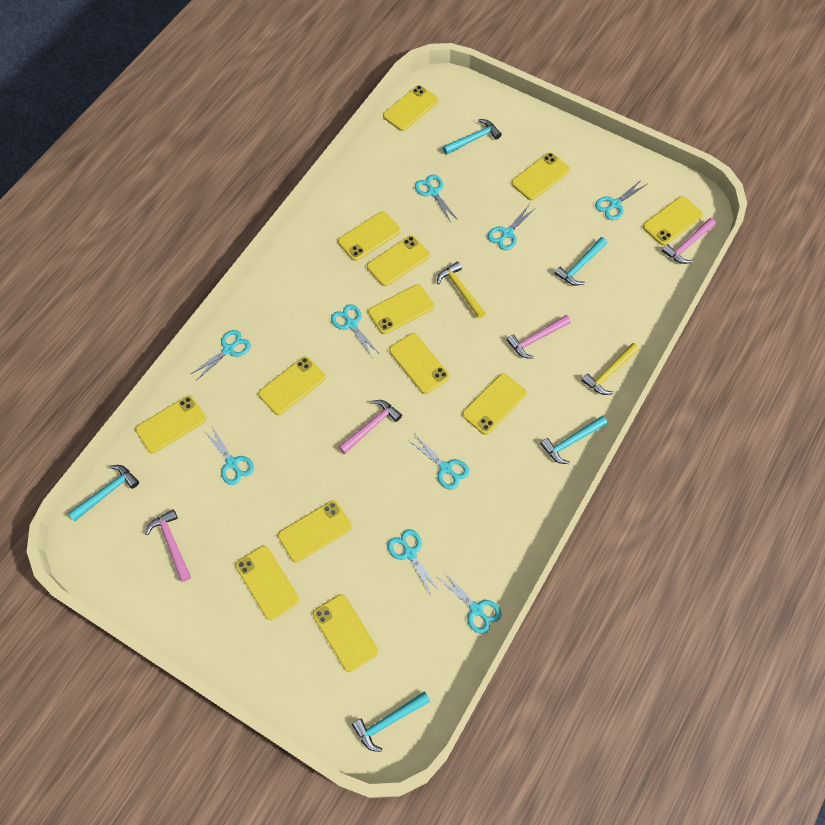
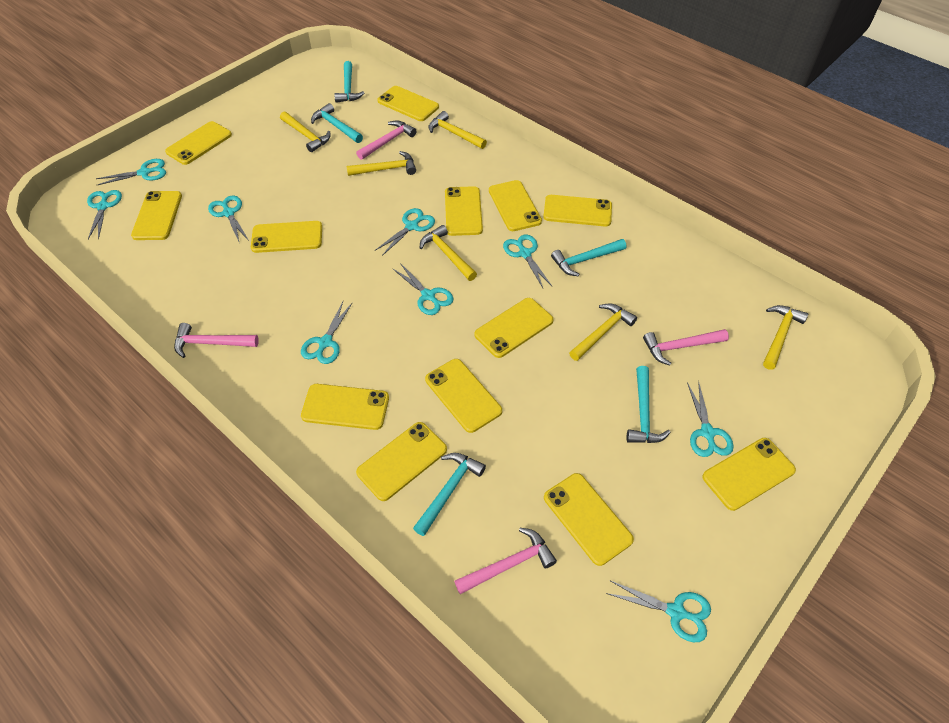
yellow hammer: 2 -> 6

